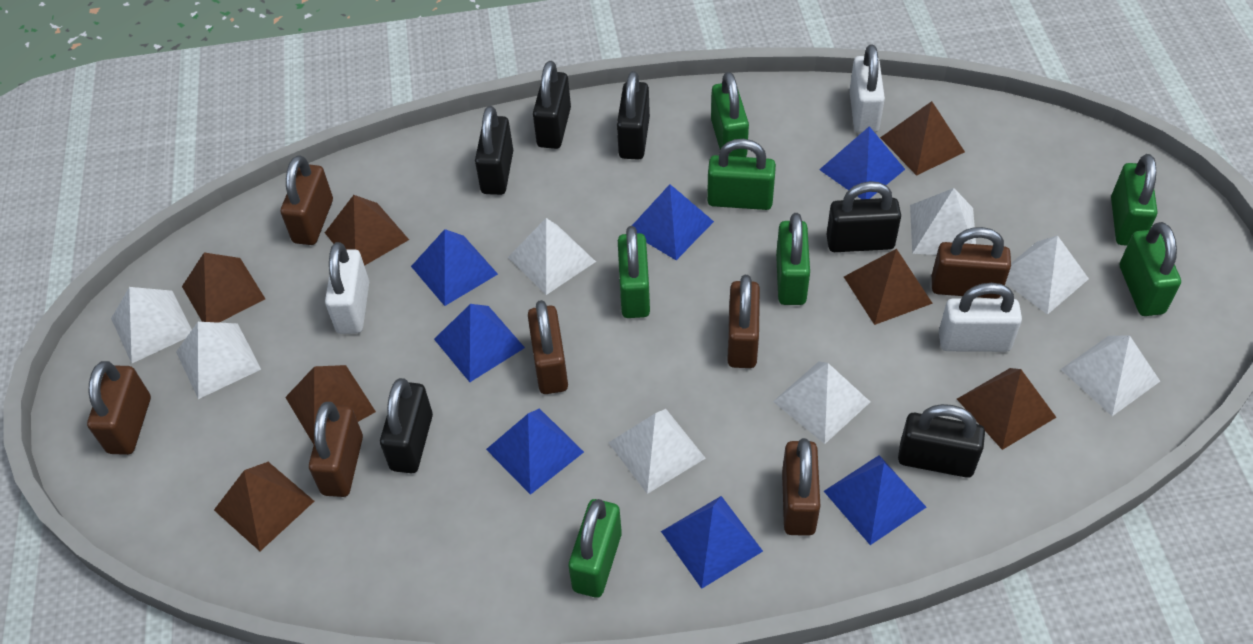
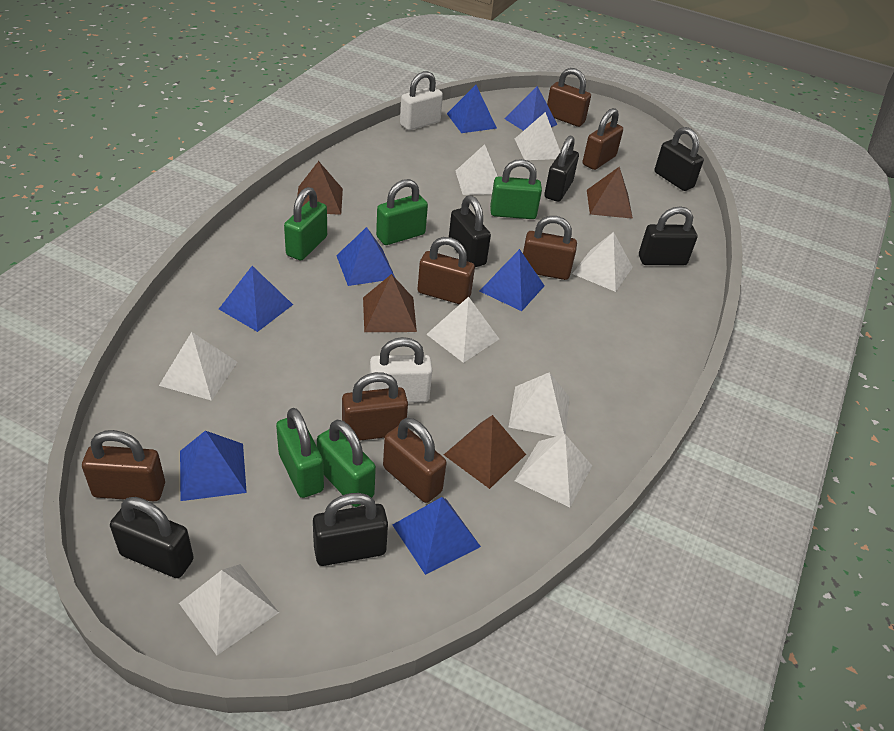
brown pyramid: 7 -> 4
green padlock: 7 -> 5
white padlock: 3 -> 2

